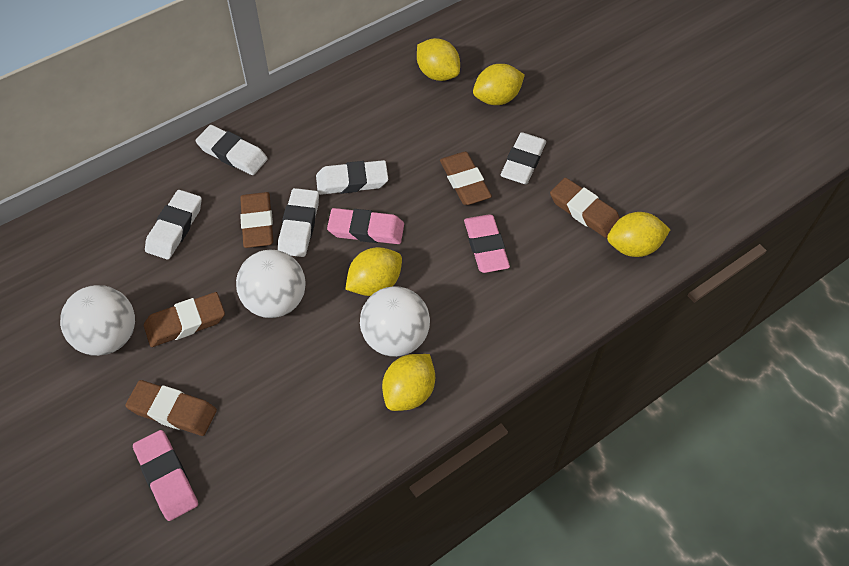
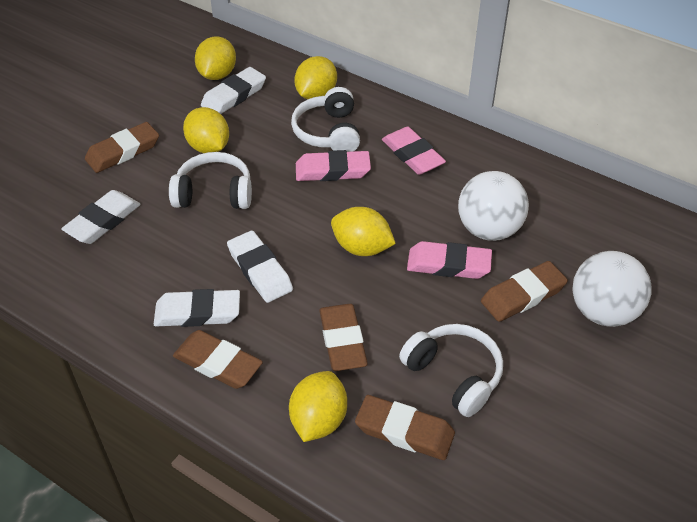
white ball: 3 -> 2
white eraser: 5 -> 4
white headphones: 0 -> 3

